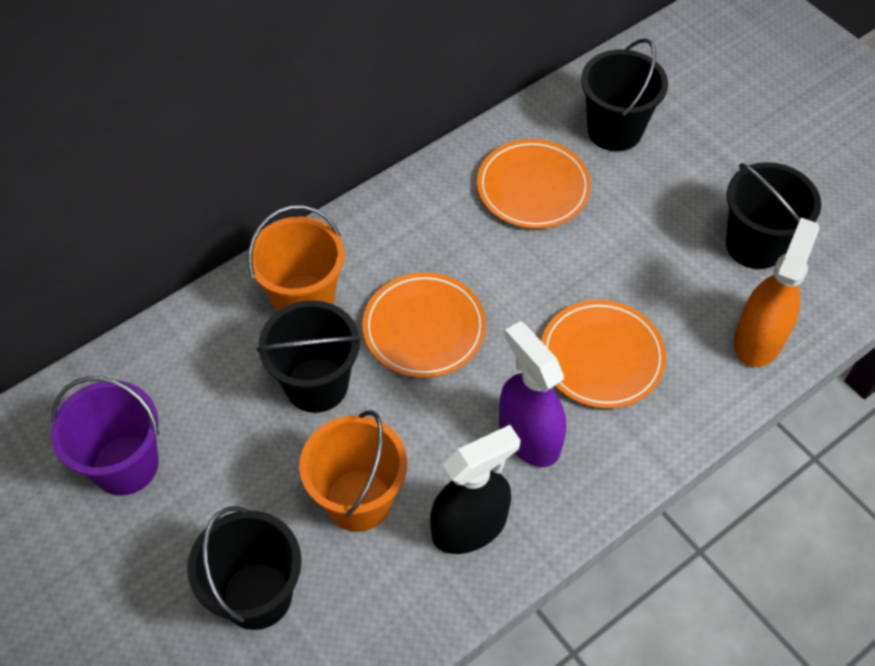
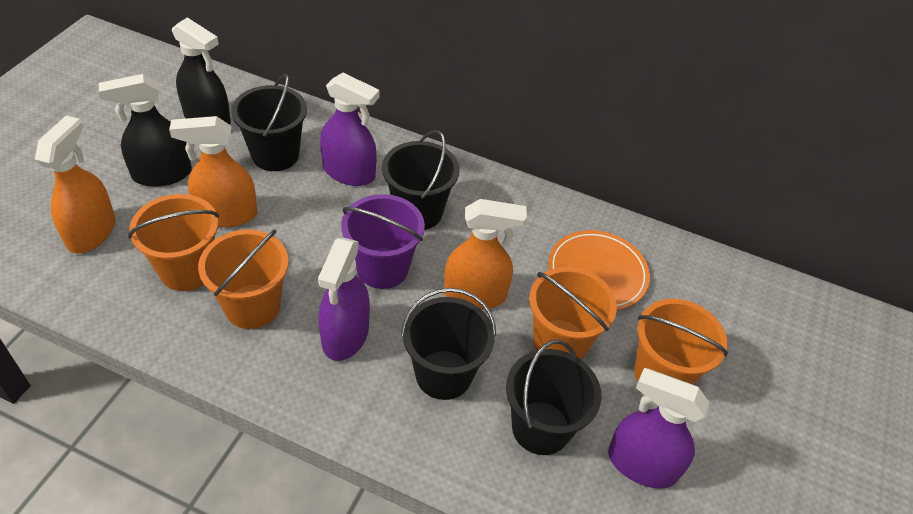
black spray bottle: 1 -> 2
orange bucket: 2 -> 4
orange plate: 3 -> 1
orange spray bottle: 1 -> 3
purple spray bottle: 1 -> 3

